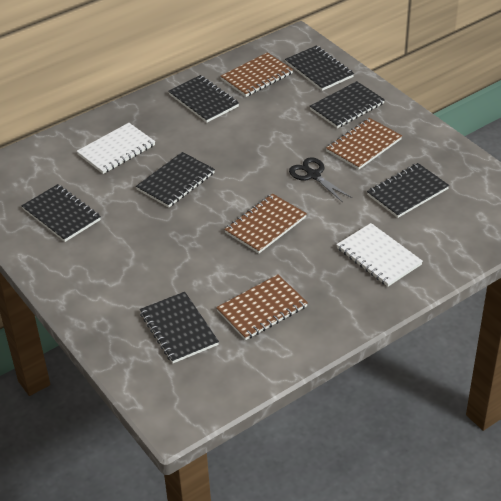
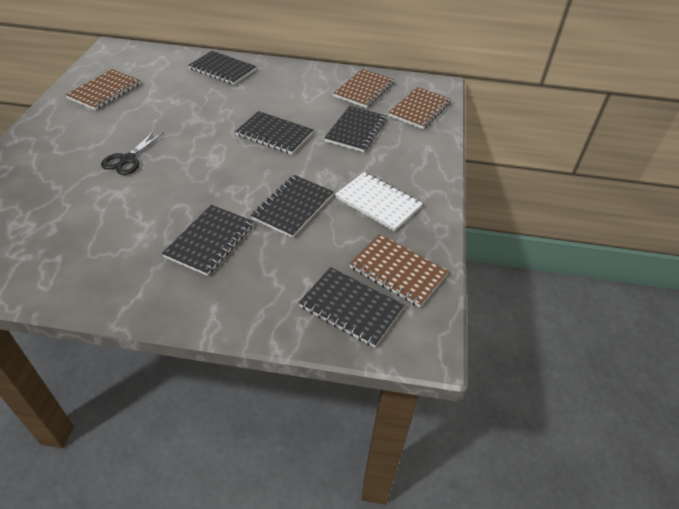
black notebook: 7 -> 6
white notebook: 2 -> 1

